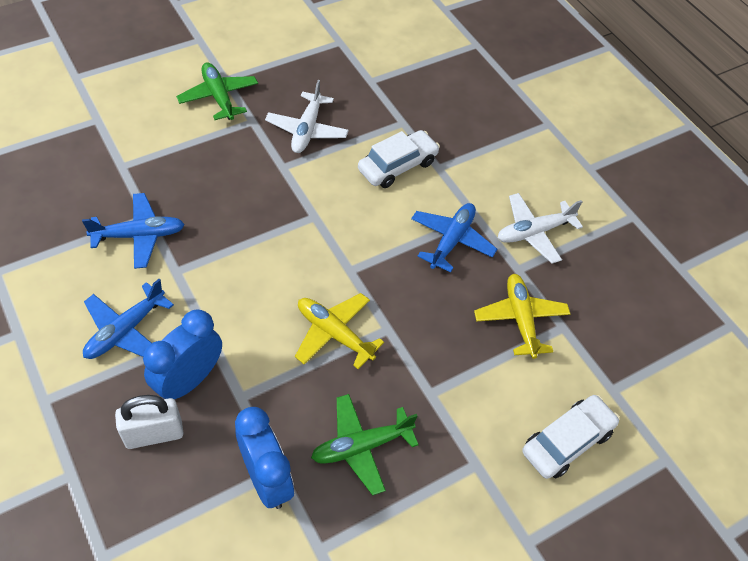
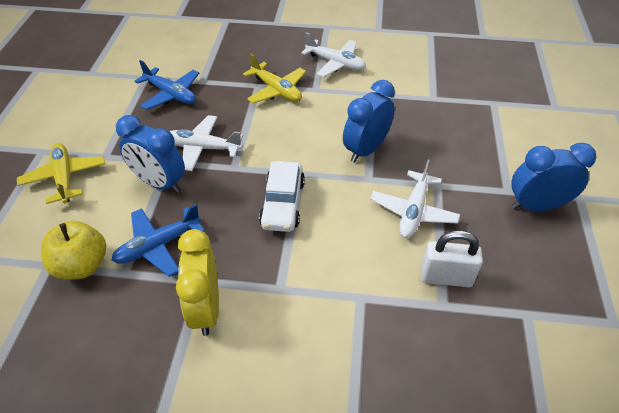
blue clock: 2 -> 3
blue plane: 3 -> 2
green plane: 2 -> 0
white car: 2 -> 1
white plane: 2 -> 3
yellow apple: 0 -> 1
yellow clock: 0 -> 1

